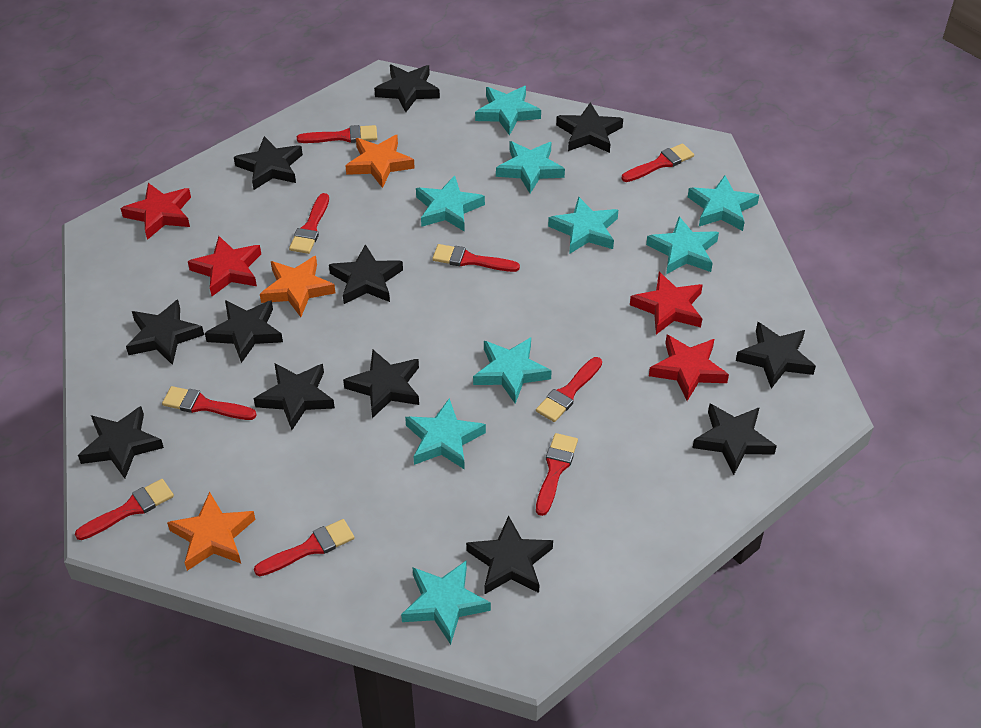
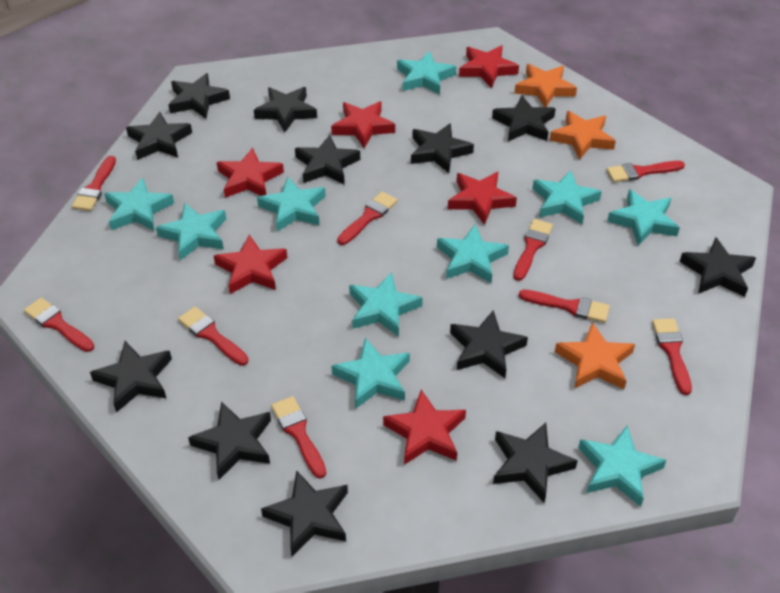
red star: 4 -> 6
turquoise star: 9 -> 10

